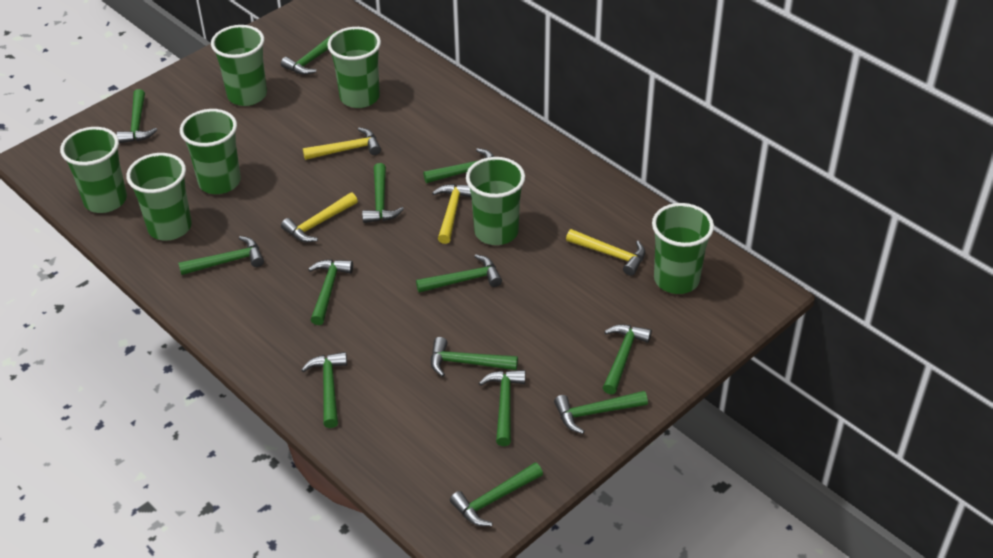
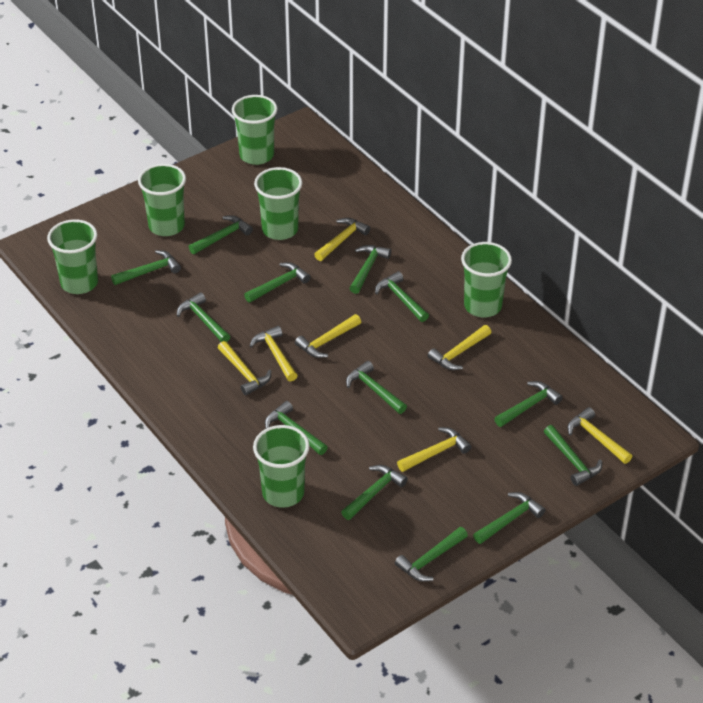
green cup: 7 -> 6
yellow hammer: 4 -> 7

